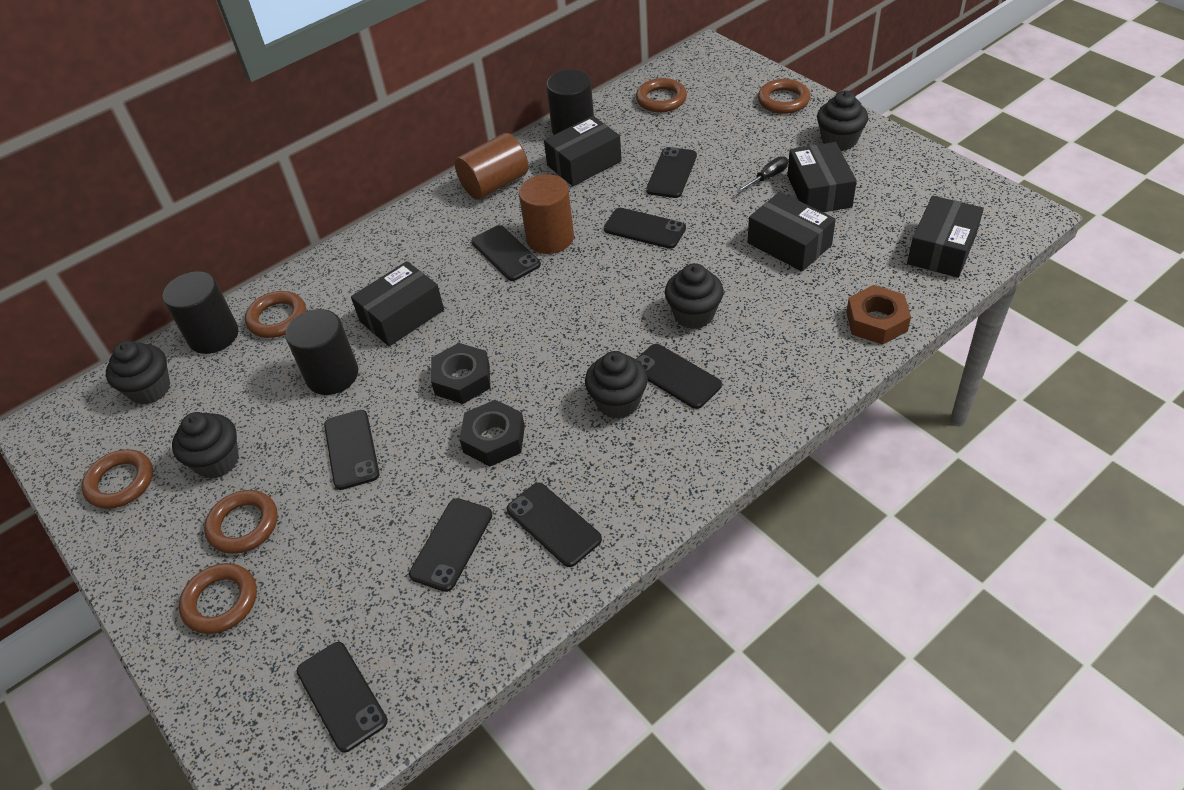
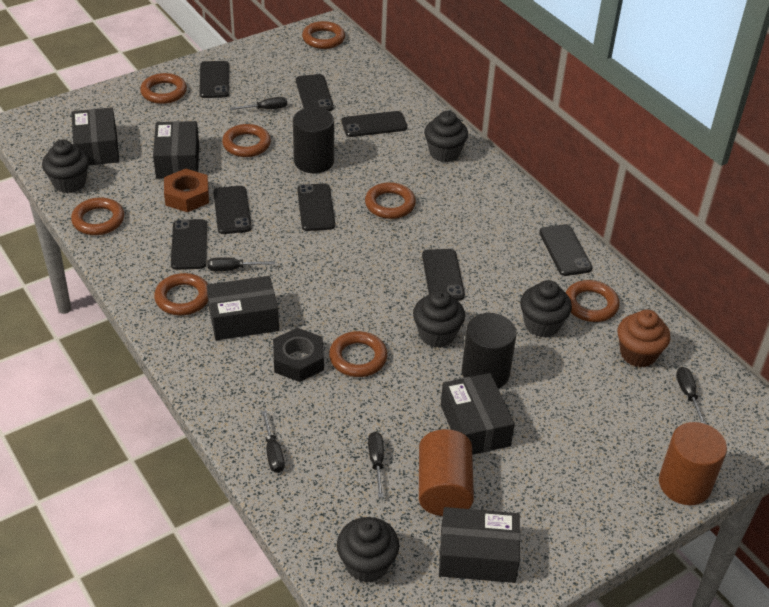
black cylinder: 3 -> 2
black nut: 2 -> 1
black screwdriver: 1 -> 5
brown cupcake: 0 -> 1
brown ring: 6 -> 8

